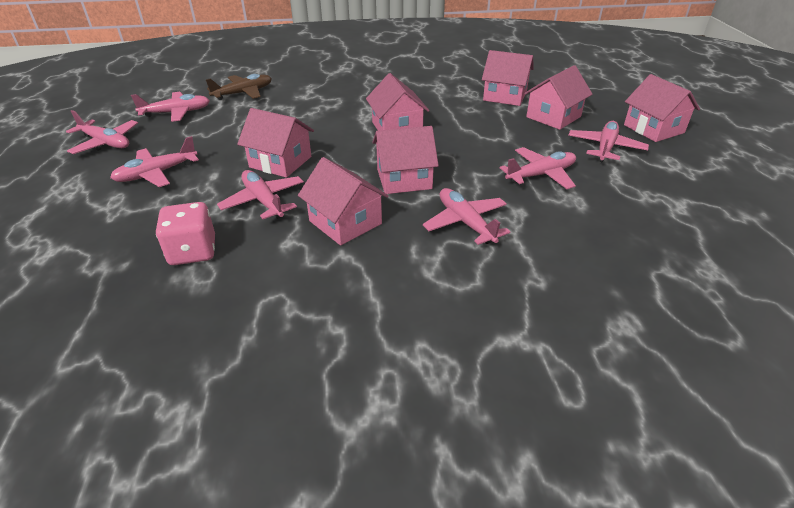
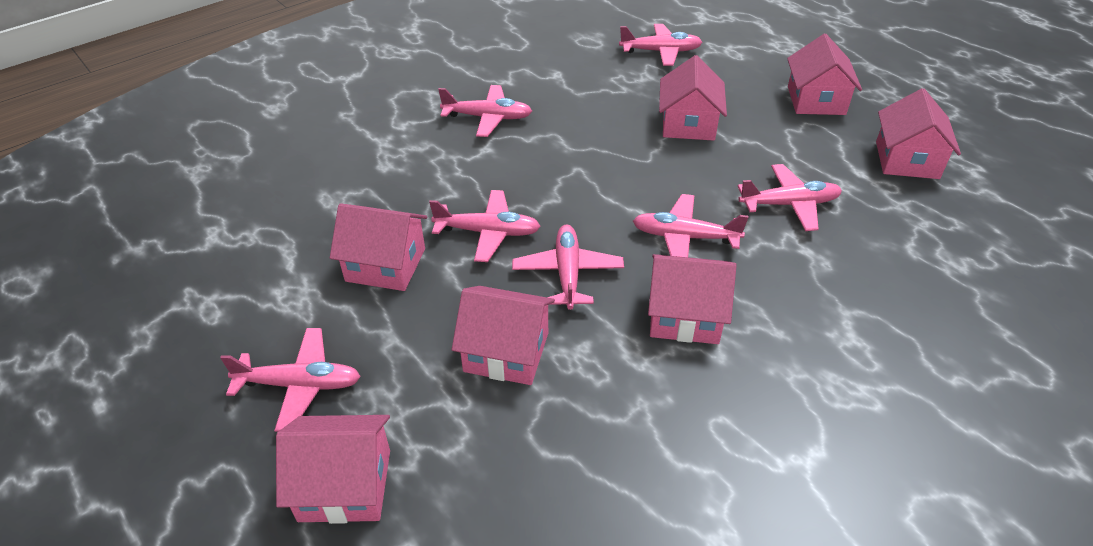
brown plane: 1 -> 0
pink dice: 1 -> 0

